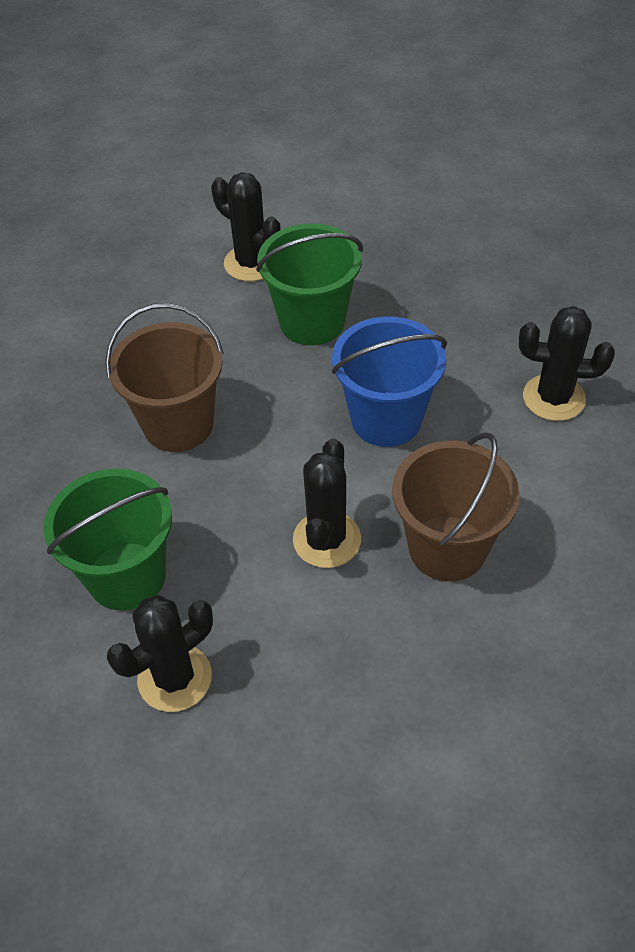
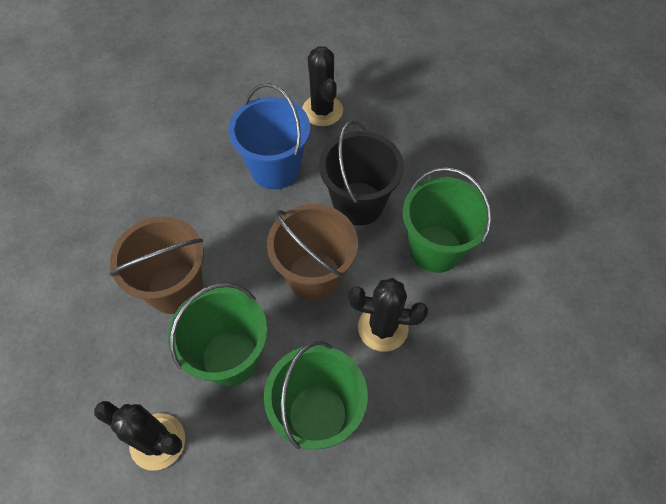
black bucket: 0 -> 1
black cactus: 4 -> 3
green bucket: 2 -> 3

